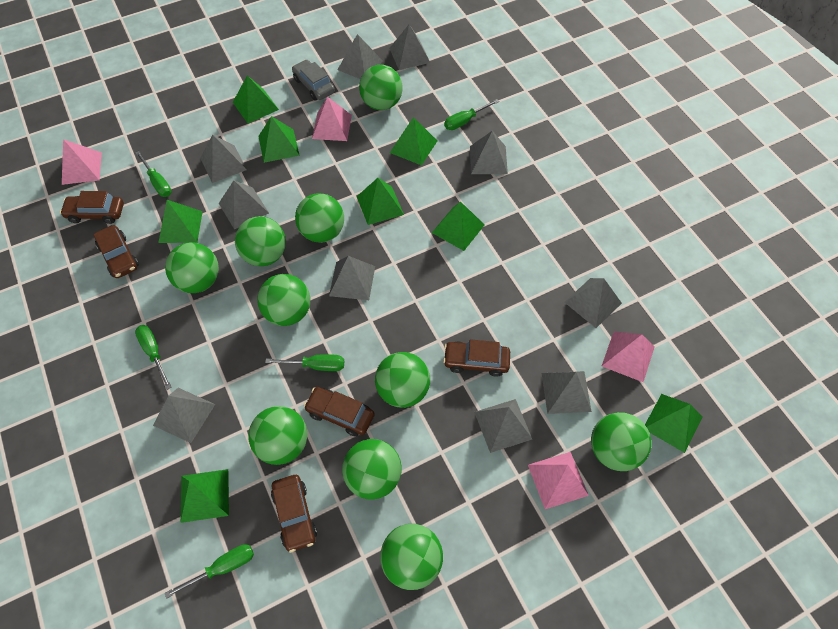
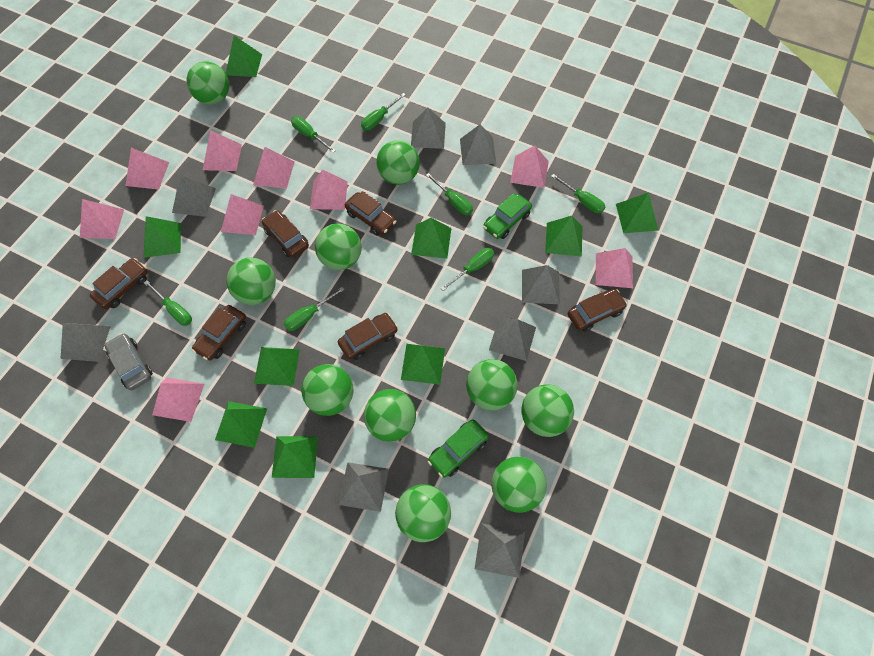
brown car: 5 -> 6
green car: 0 -> 2
green pyramid: 8 -> 9
green screwdriver: 5 -> 7
grey pyramid: 10 -> 8
pink pyramid: 4 -> 9

